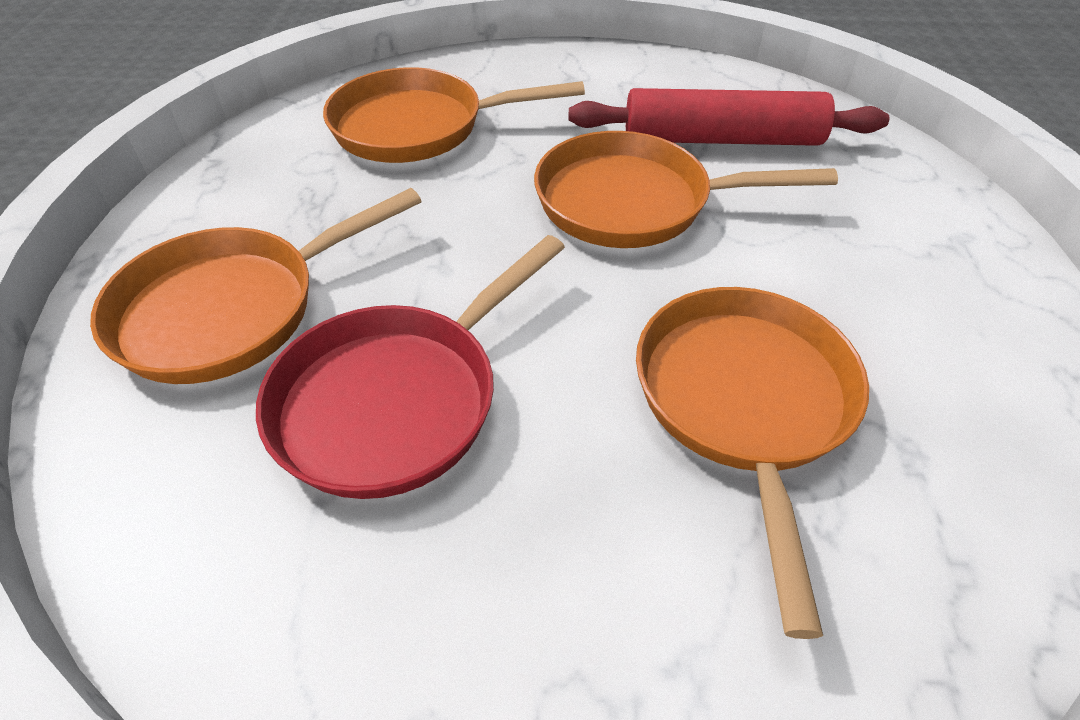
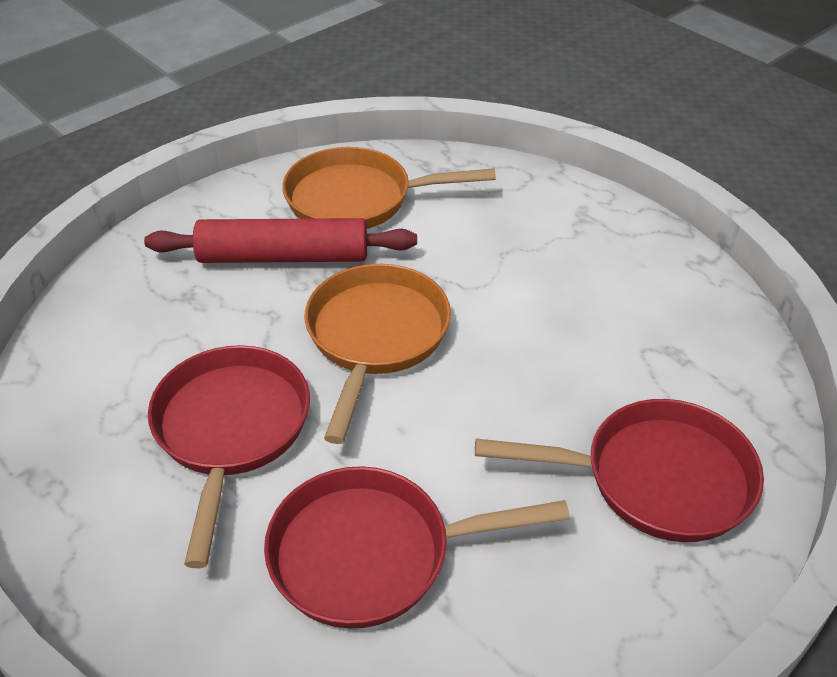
orange pan: 4 -> 2
red pan: 1 -> 3

